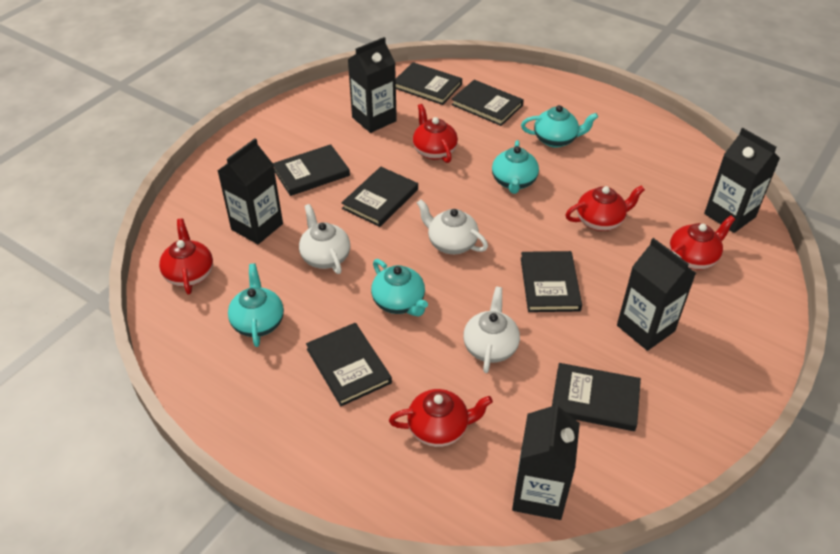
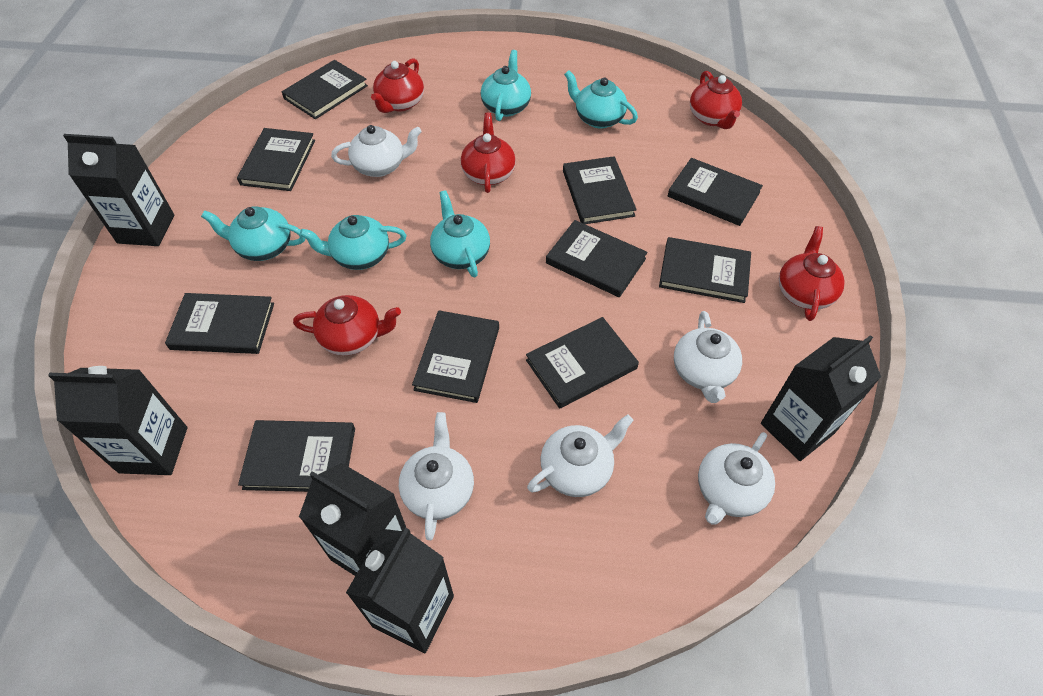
black book: 7 -> 10
turquoise teapot: 4 -> 5
white teapot: 3 -> 5

